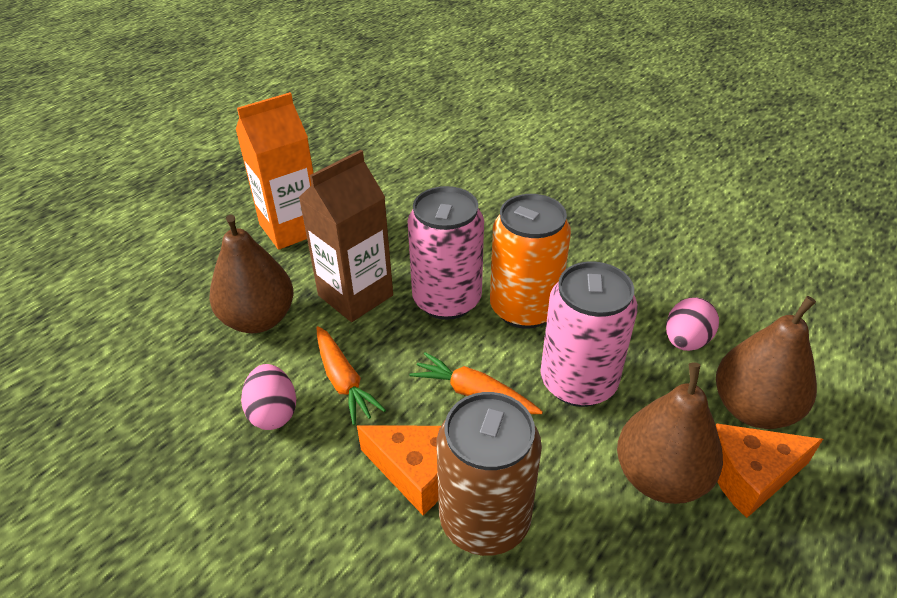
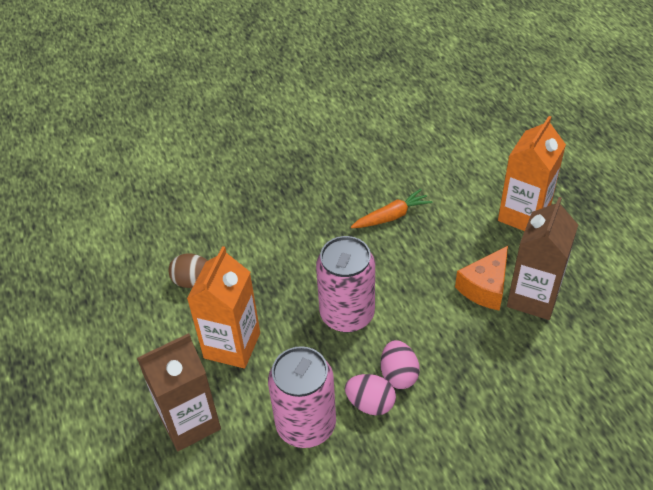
brown can: 1 -> 0
brown carton: 1 -> 2
brown egg: 0 -> 1
brown pear: 3 -> 0
orange can: 1 -> 0
orange carrot: 2 -> 1
orange carton: 1 -> 2
orange cheese: 2 -> 1

